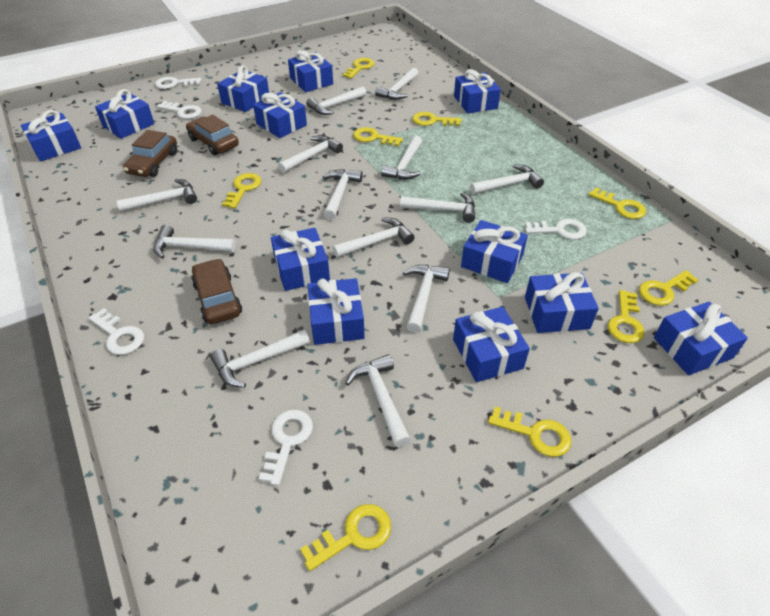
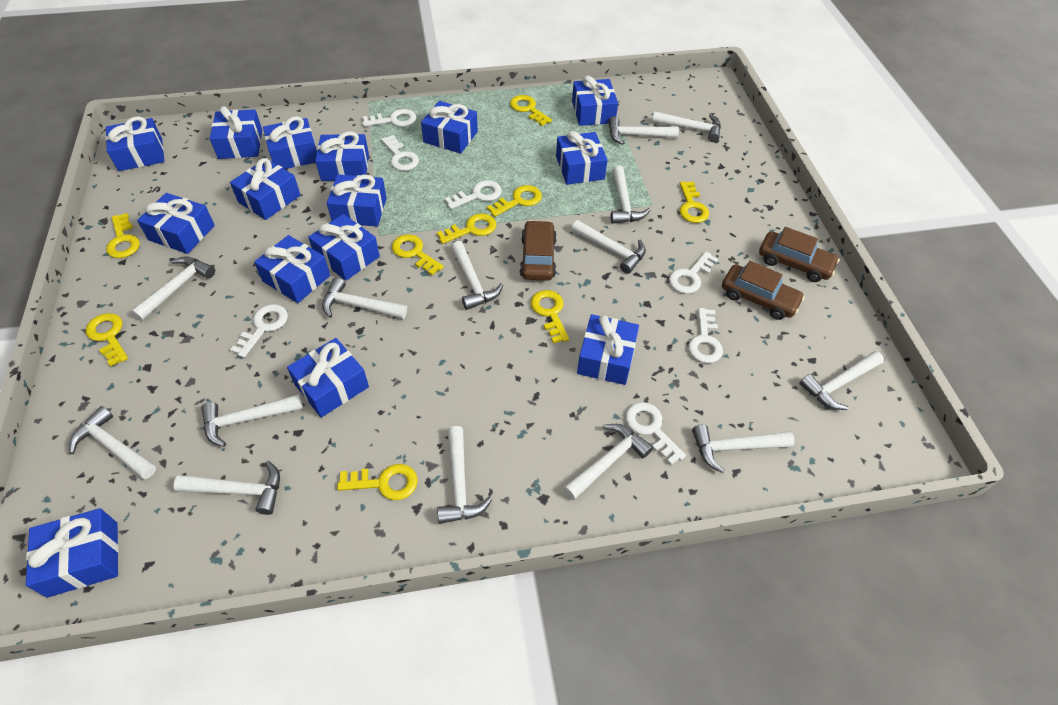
blue gift: 12 -> 15
white hammer: 13 -> 14
white key: 5 -> 7

